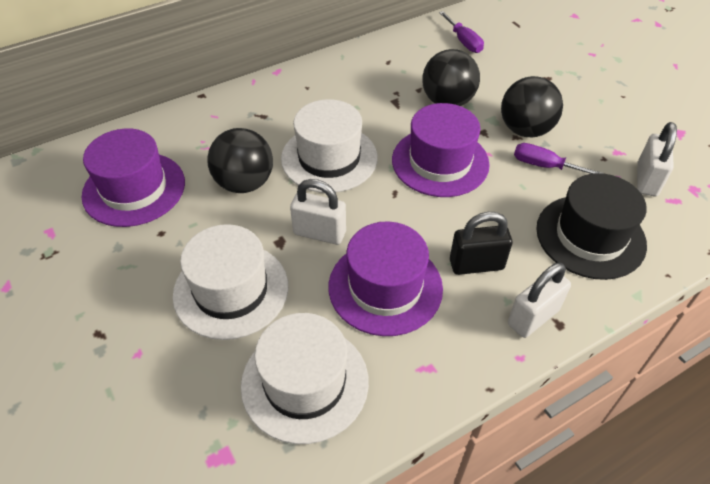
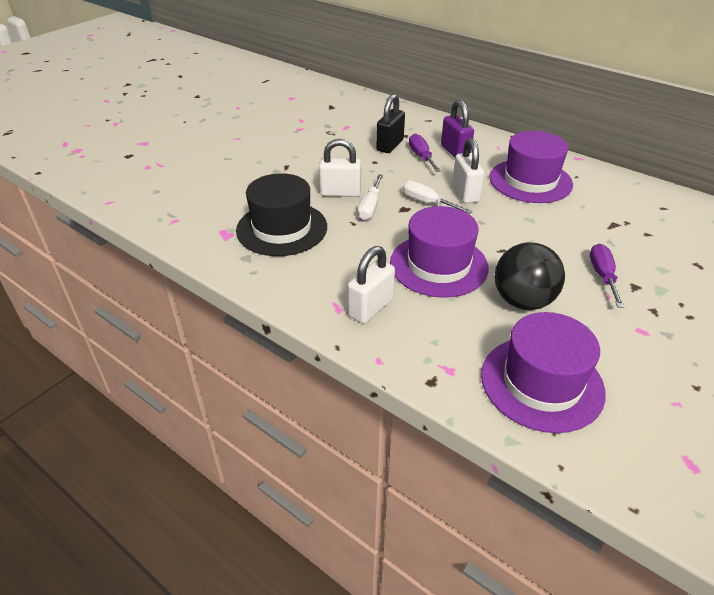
black ball: 3 -> 1
purple padlock: 0 -> 1
white hat: 3 -> 0
white screwdriver: 0 -> 2

